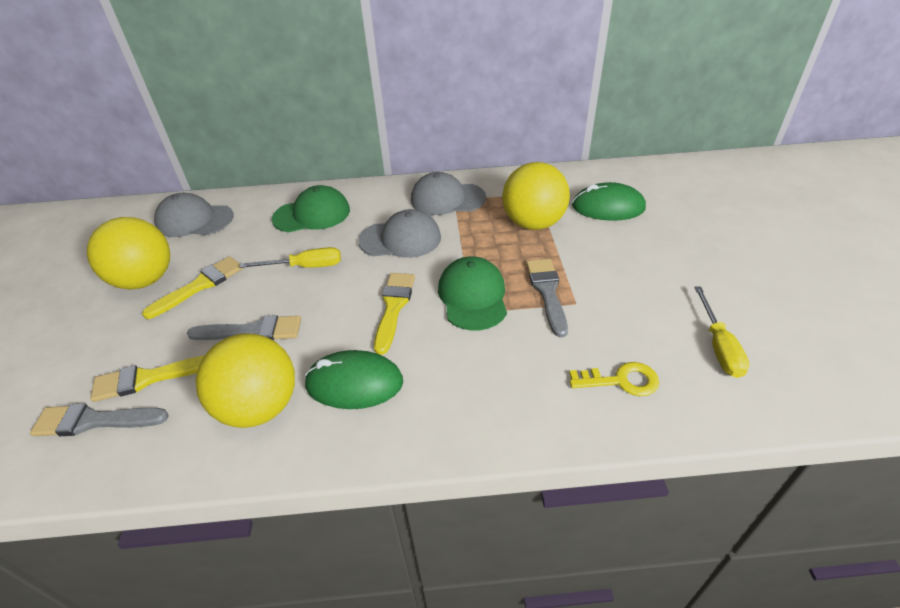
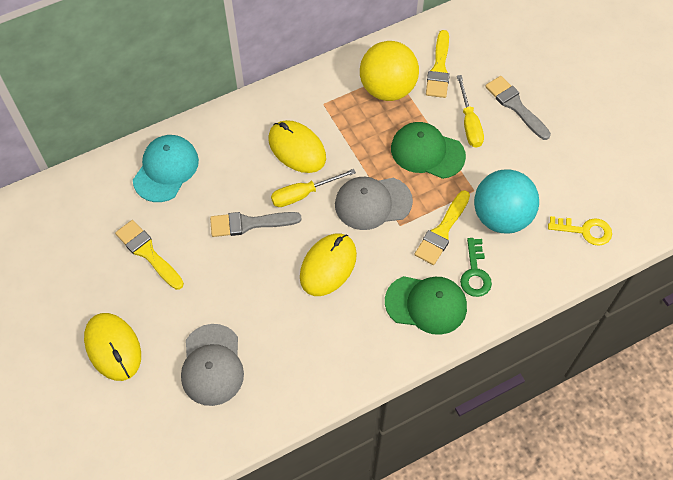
green key: 0 -> 1
green mouse: 2 -> 0
grey brush: 3 -> 2
grey cap: 3 -> 2
turquoise ball: 0 -> 1
turquoise cap: 0 -> 1
yellow ball: 3 -> 1
yellow mouse: 0 -> 3

